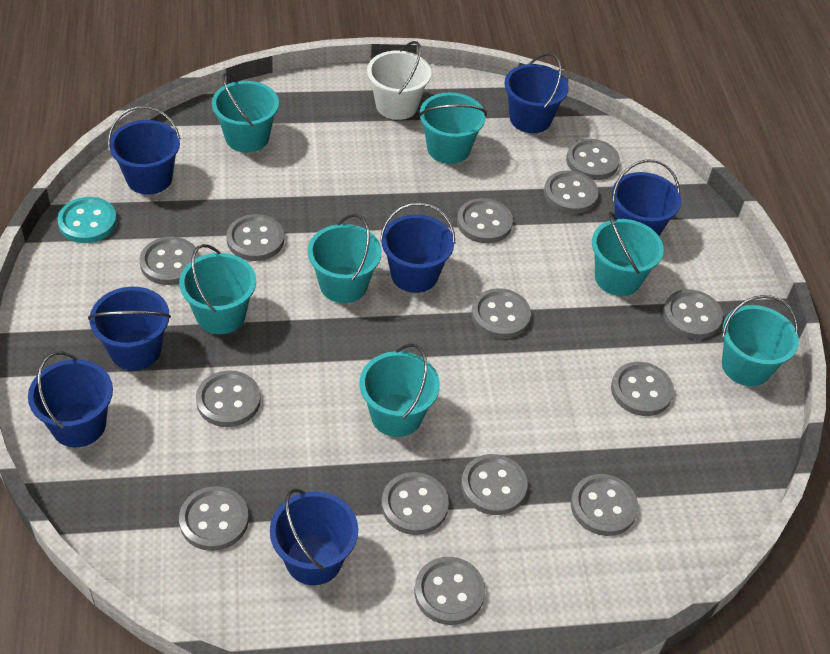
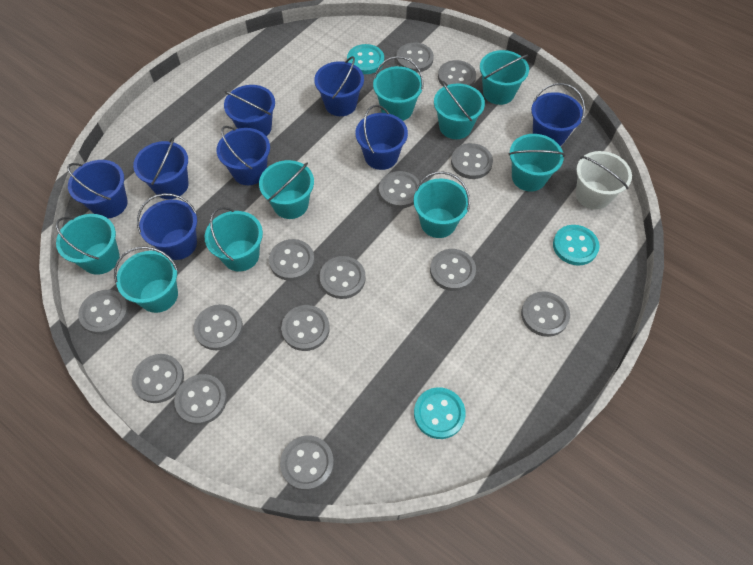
blue bucket: 7 -> 8
turquoise bucket: 7 -> 9
turquoise button: 1 -> 3

